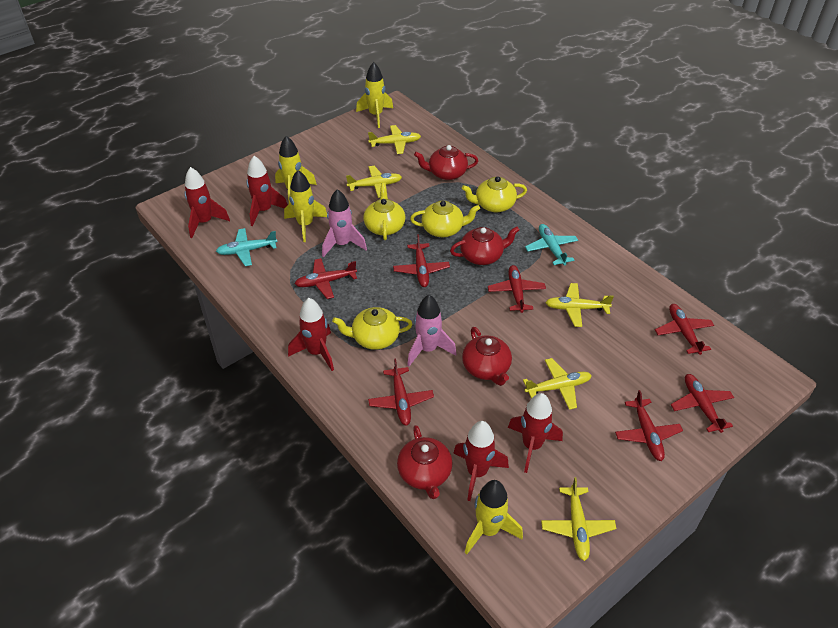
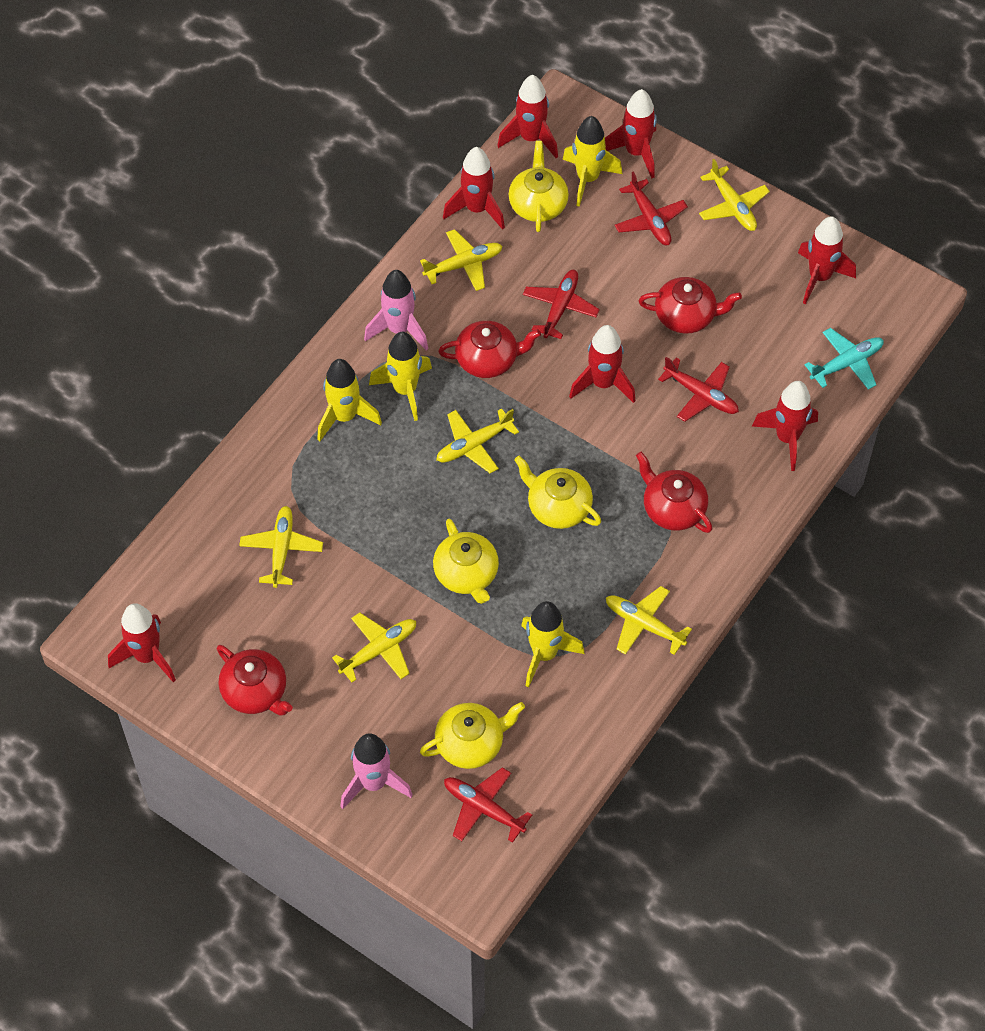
red plane: 7 -> 4
red rocket: 5 -> 7
turquoise plane: 2 -> 1
yellow plane: 5 -> 6

